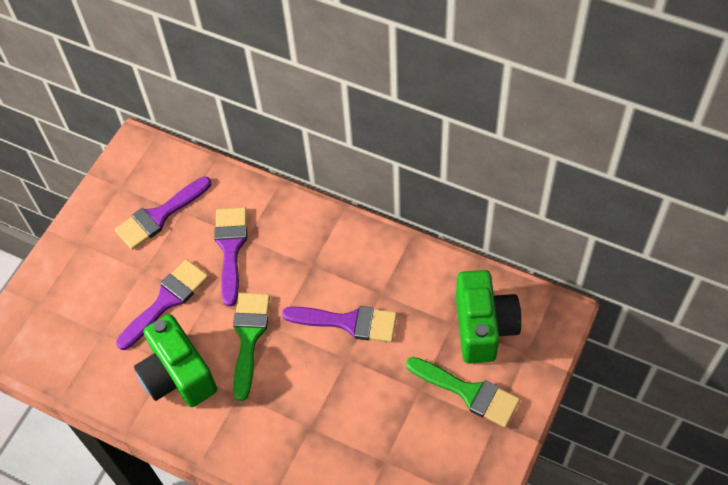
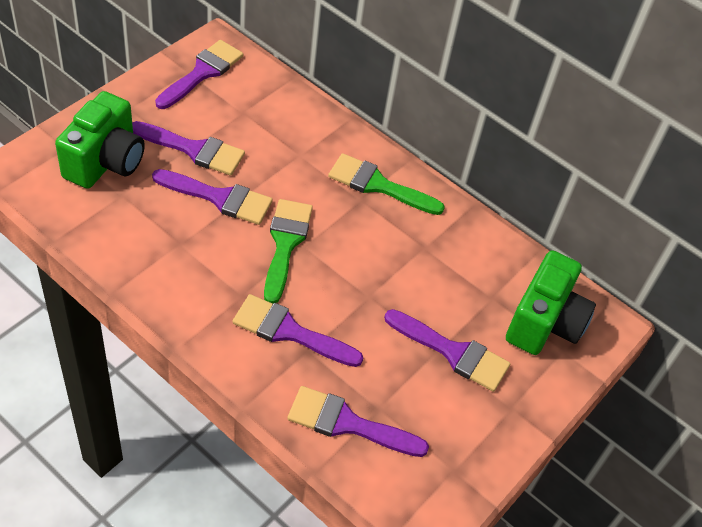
purple brush: 4 -> 6

